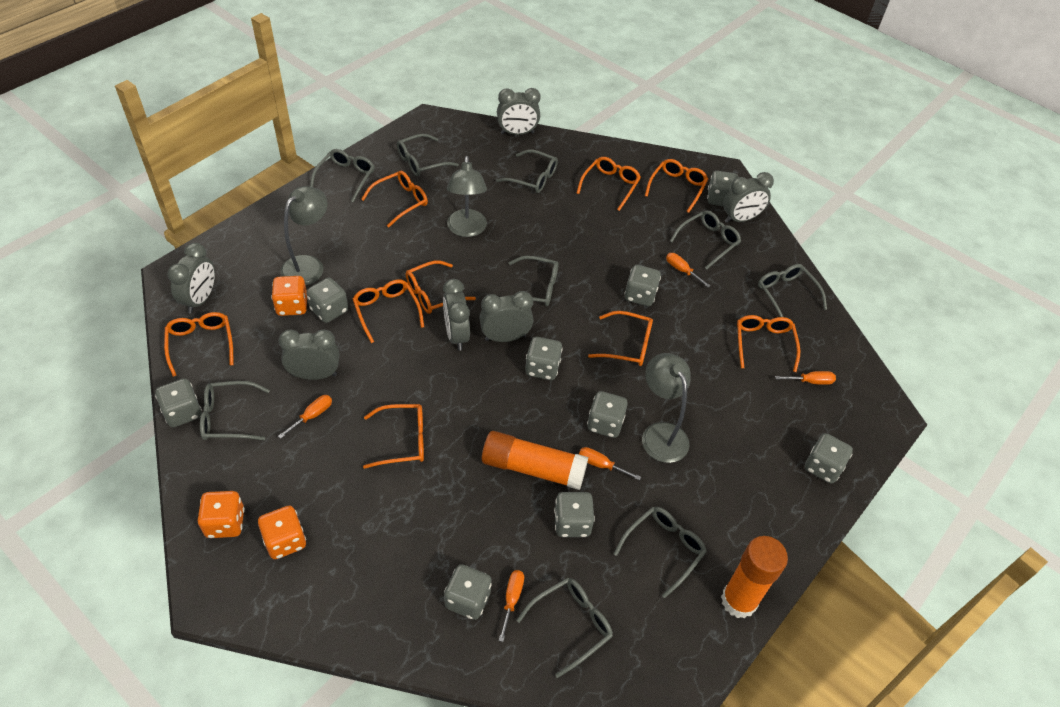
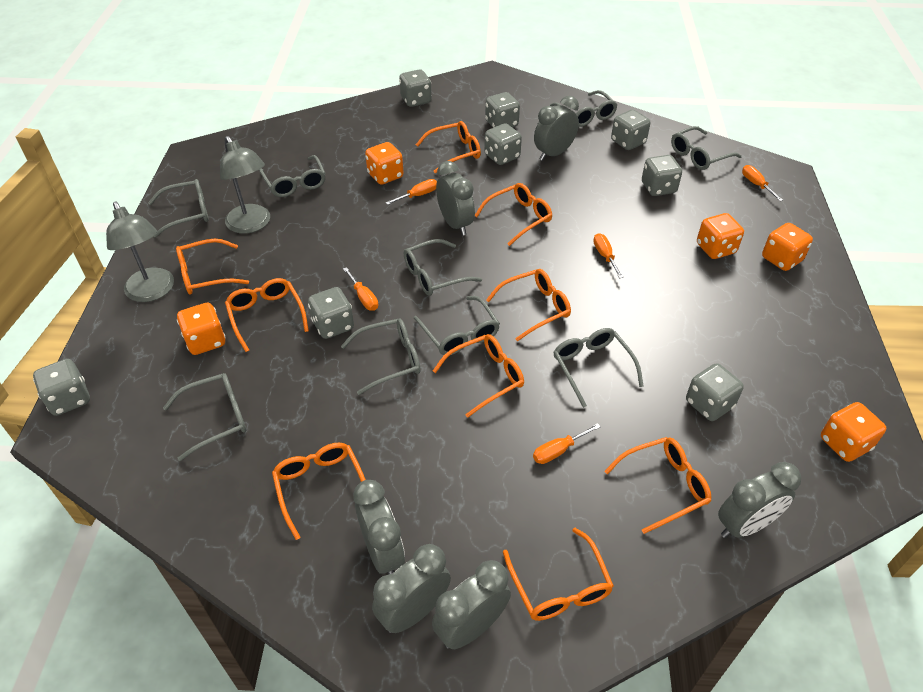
grey dice: 9 -> 8
grey lamp: 3 -> 2
orange dice: 3 -> 5
orange glue stick: 2 -> 0

